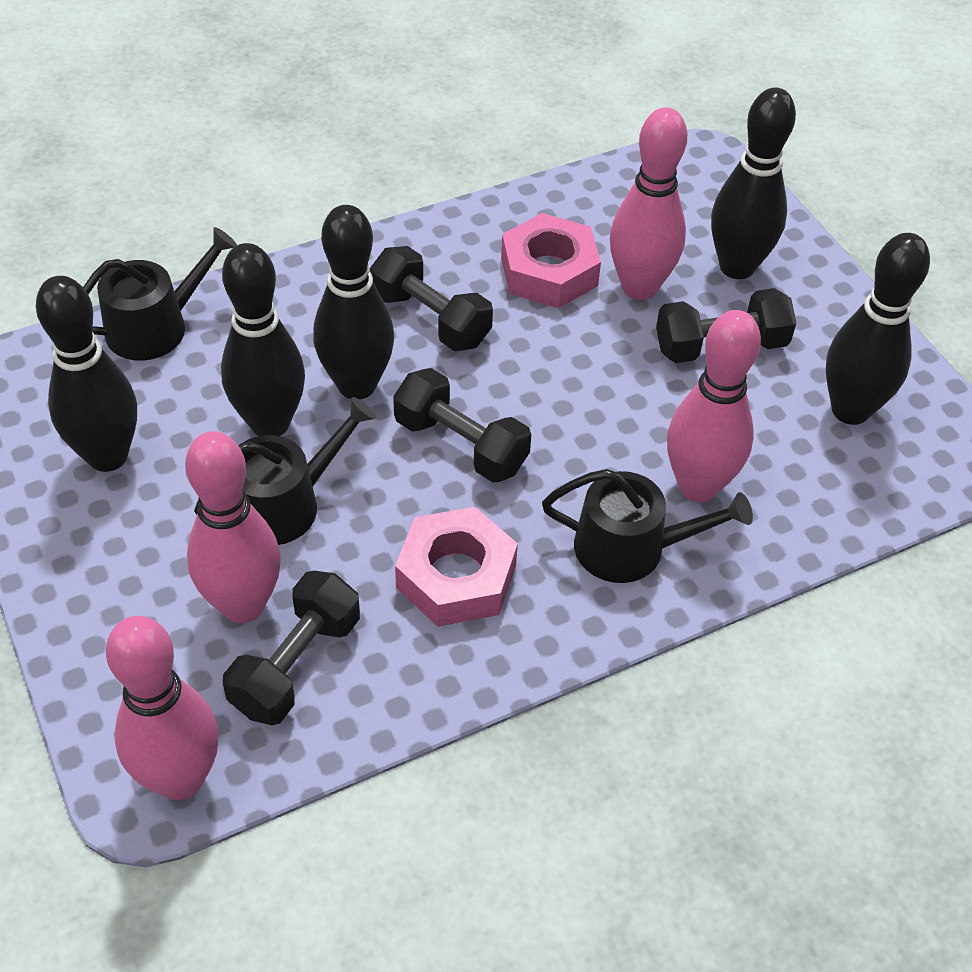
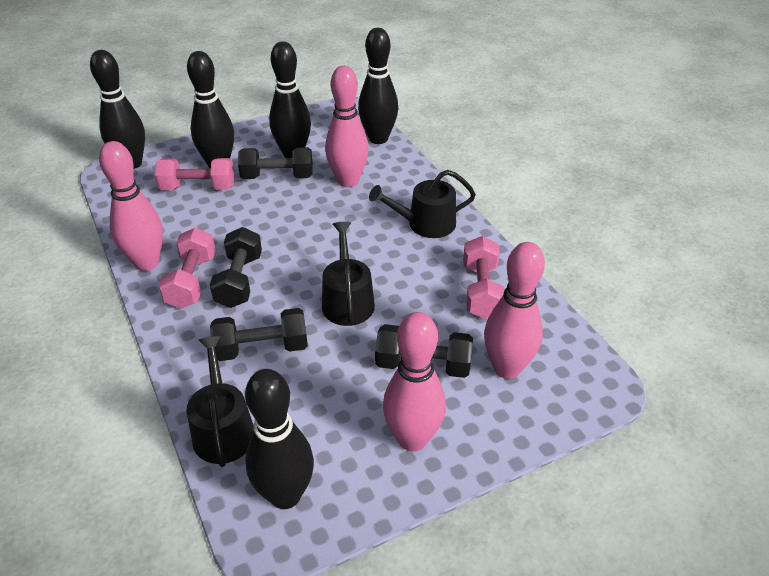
pink dumbbell: 0 -> 3
pink nut: 2 -> 0

